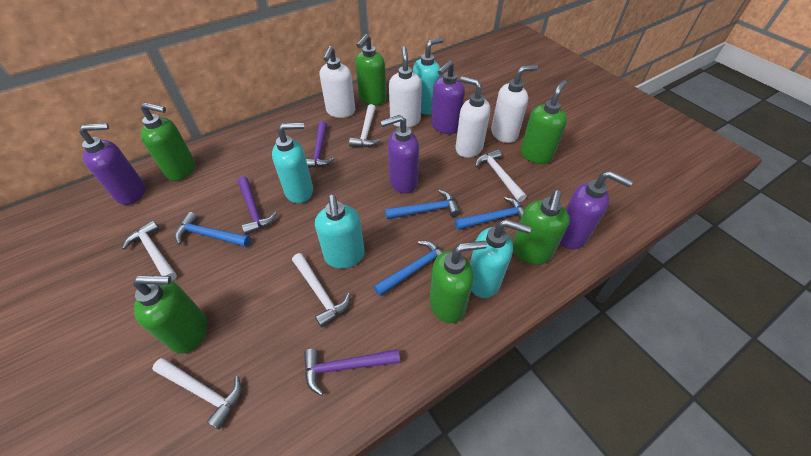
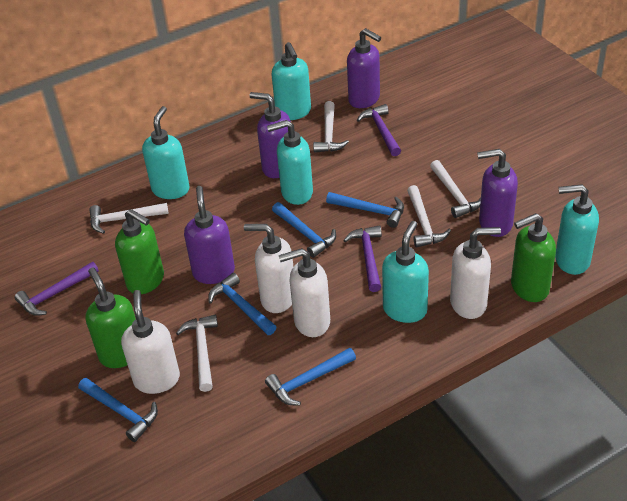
blue hammer: 4 -> 5
green soap dispenser: 6 -> 3
turquoise soap dispenser: 4 -> 5

